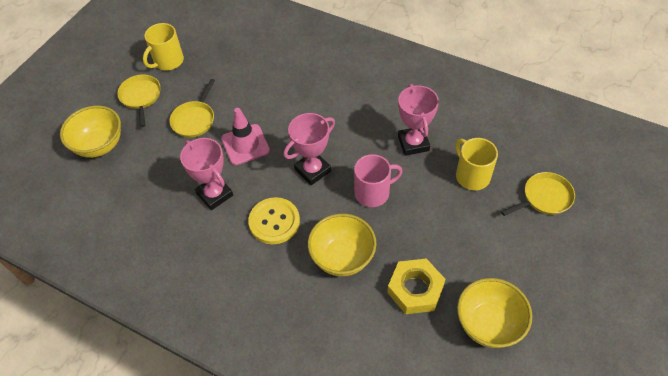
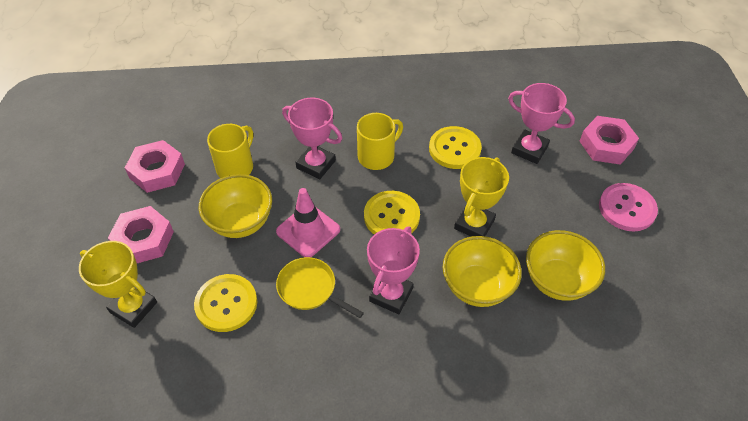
pink button: 0 -> 1
pink mug: 1 -> 0
pink nut: 0 -> 3
yellow button: 1 -> 3
yellow nut: 1 -> 0
yellow pan: 3 -> 1
yellow trophy: 0 -> 2

